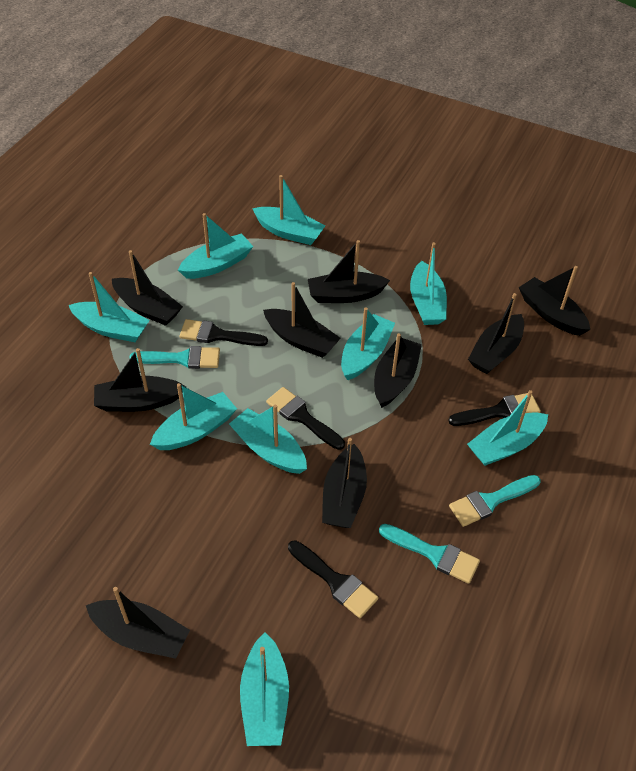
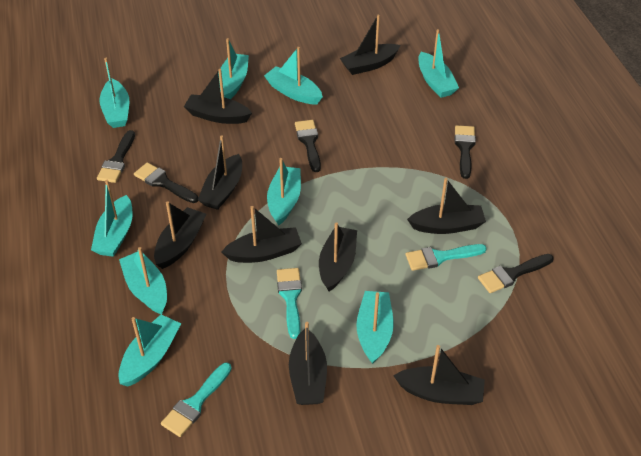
black brush: 4 -> 5

